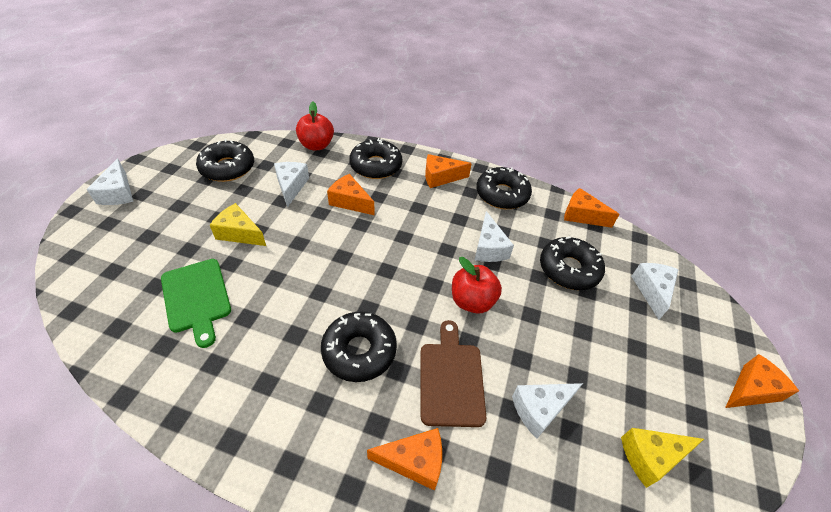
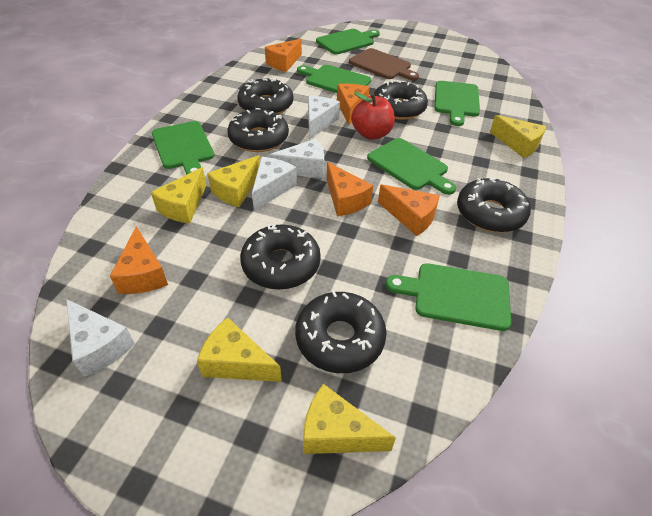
black donut: 5 -> 6
green cutting board: 1 -> 6
red apple: 2 -> 1
white cheese: 5 -> 4
yellow cheese: 2 -> 5

